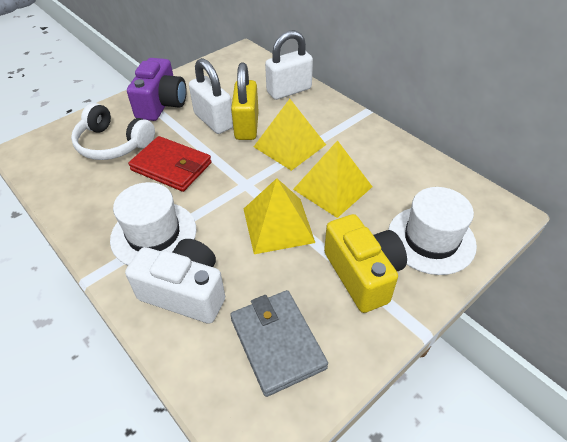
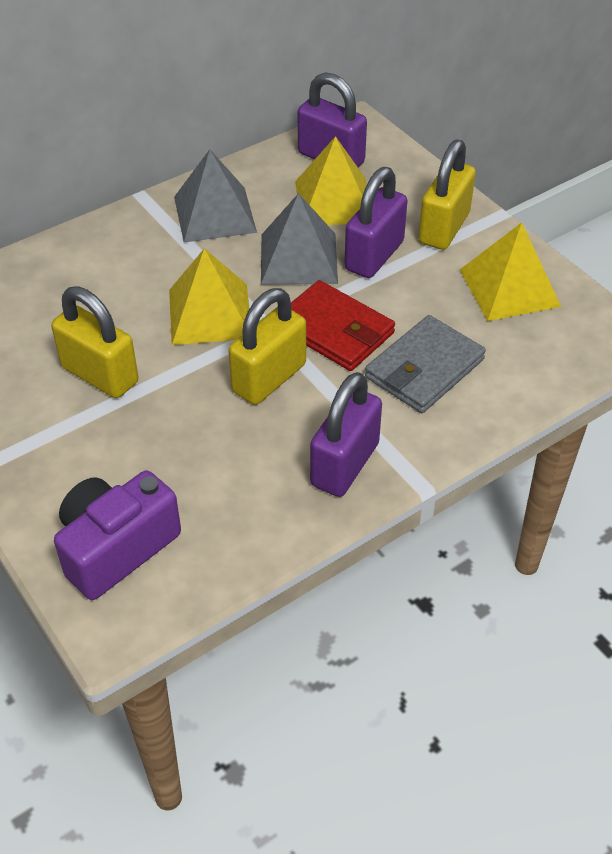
grey pyramid: 0 -> 2
purple padlock: 0 -> 3
white camera: 1 -> 0
white hat: 2 -> 0
white headphones: 1 -> 0
white padlock: 2 -> 0
yellow camera: 1 -> 0
yellow padlock: 1 -> 3

